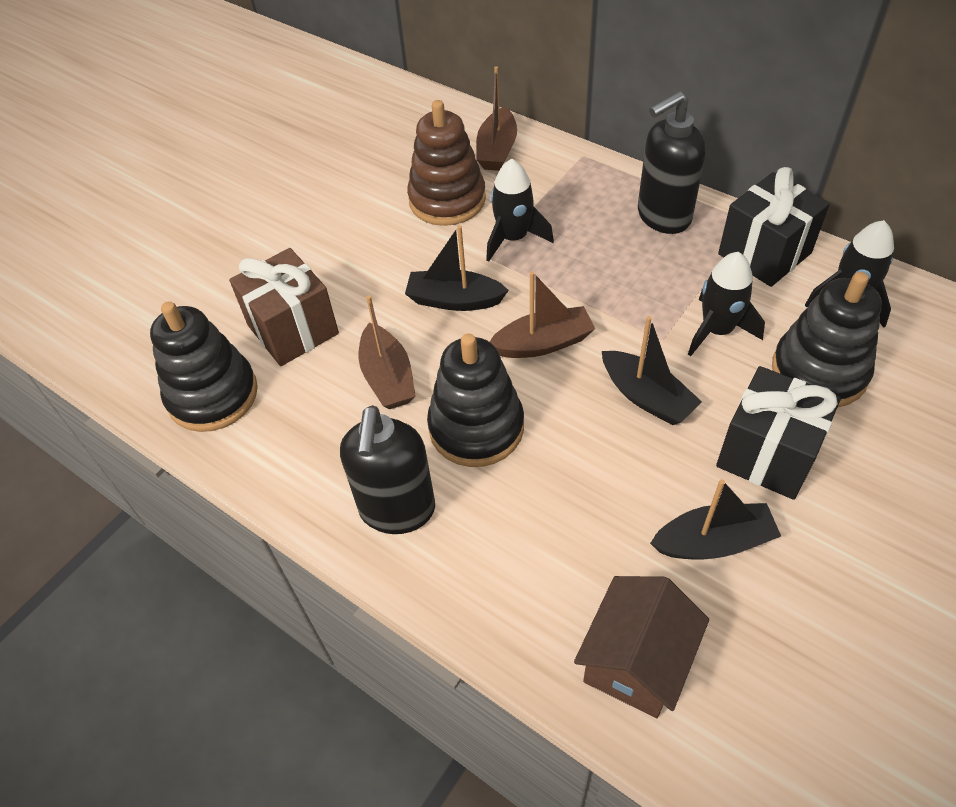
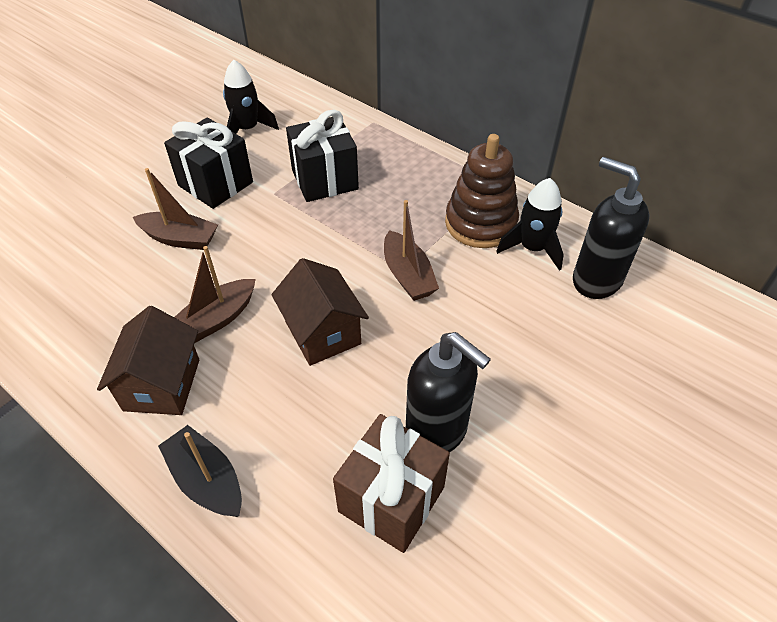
black boat: 3 -> 1
black rocket: 3 -> 2
black stacking toy: 3 -> 0
brown house: 1 -> 2

